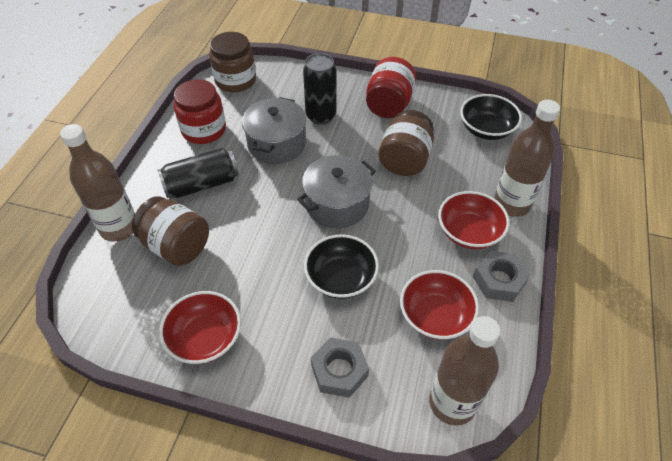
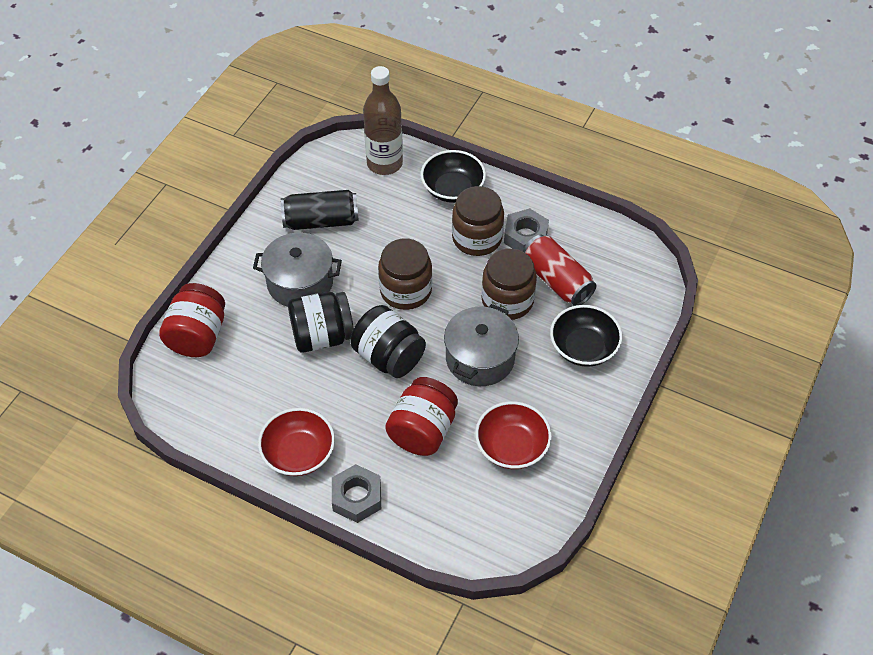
black can: 2 -> 1
black jar: 0 -> 2
brown bottle: 3 -> 1
red bowl: 3 -> 2
red can: 0 -> 1

